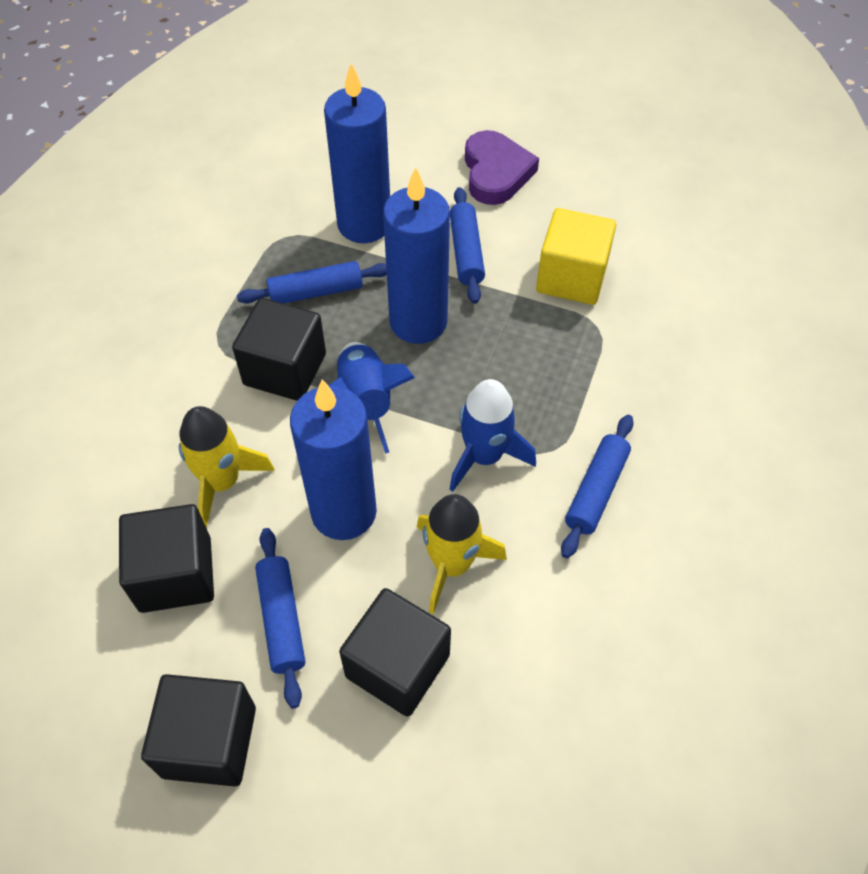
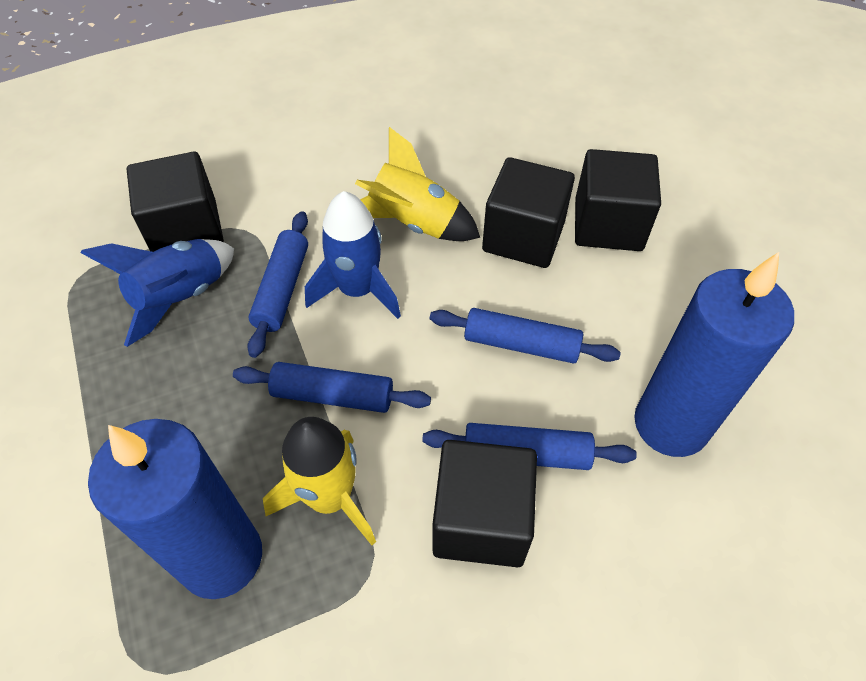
blue candle: 3 -> 2
purple heart: 1 -> 0
yellow cube: 1 -> 0

